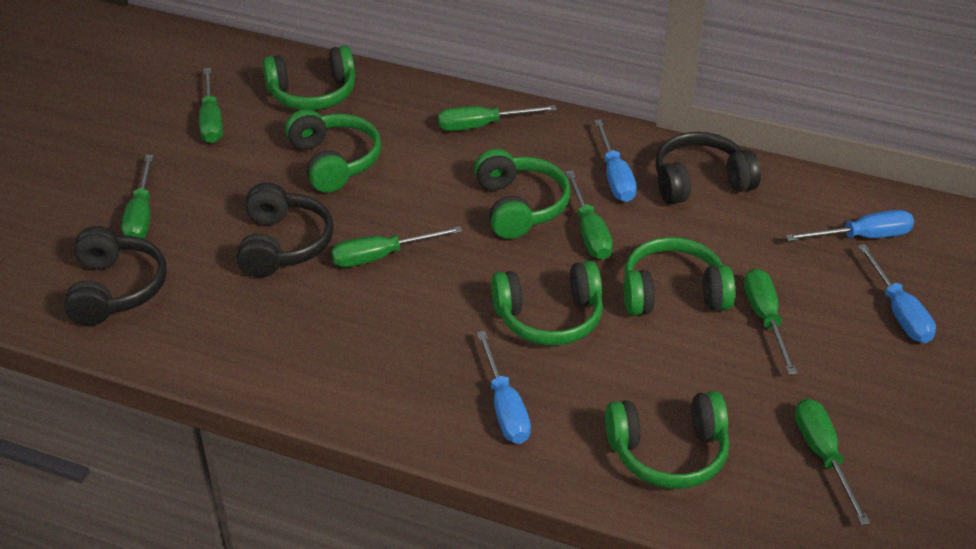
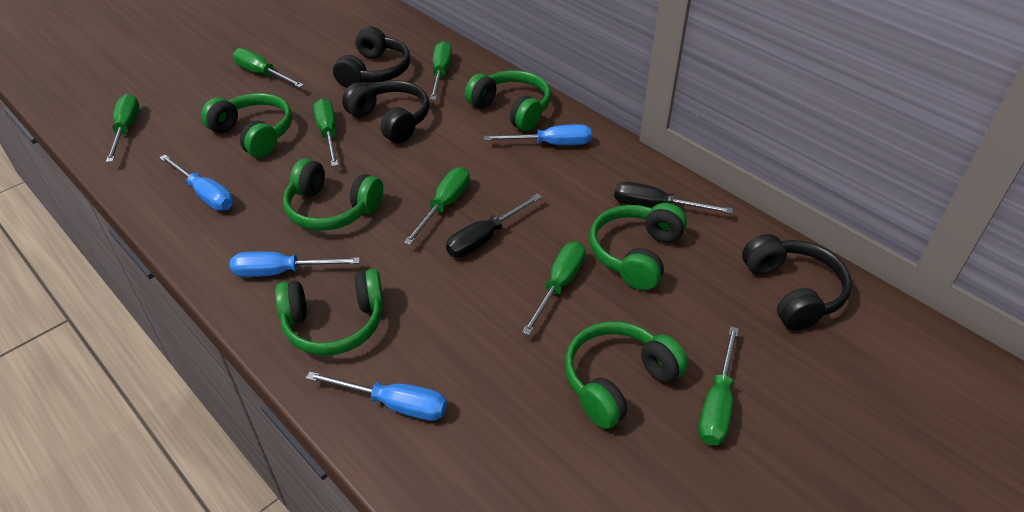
black screwdriver: 0 -> 2

